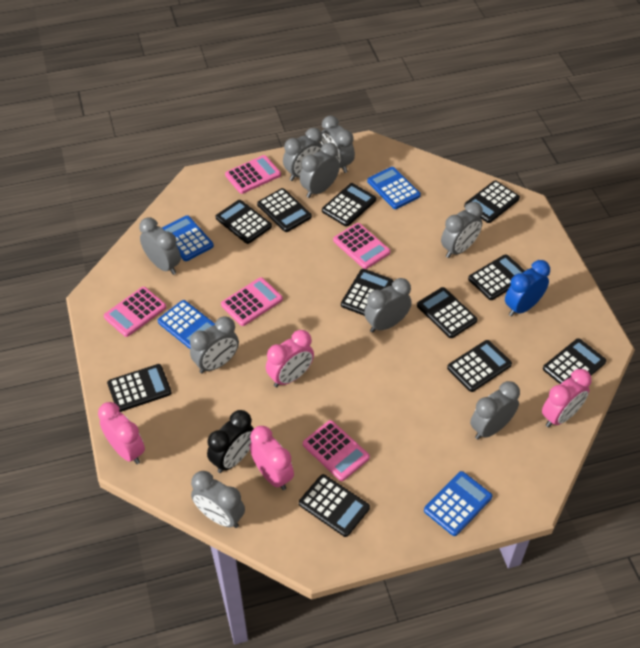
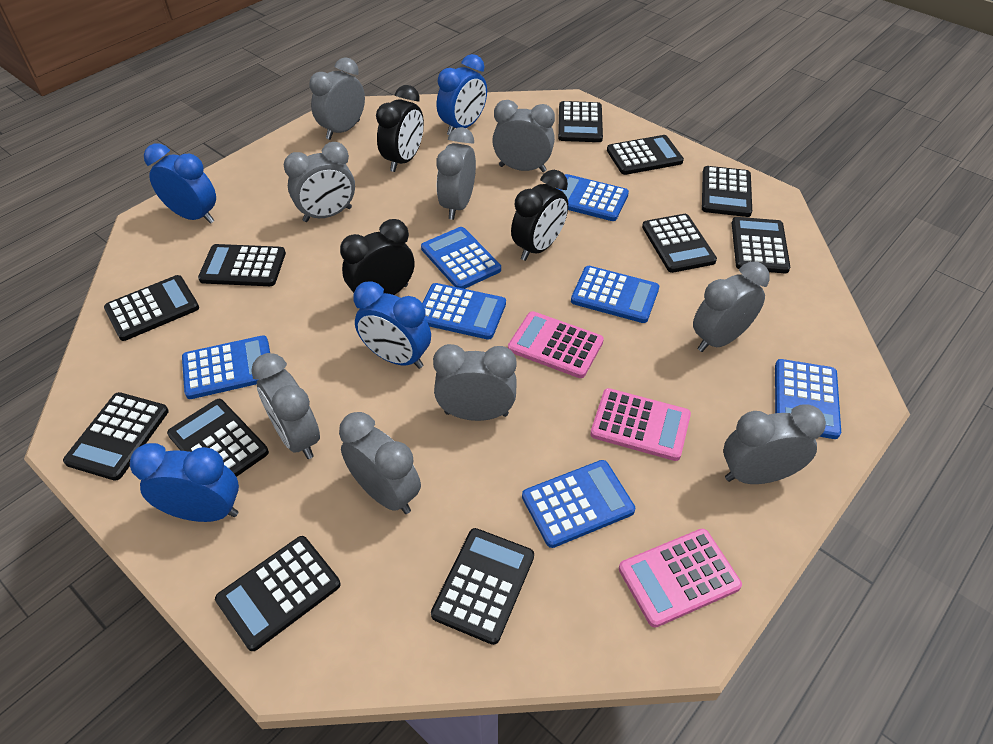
black clock: 1 -> 3
blue calculator: 4 -> 7
blue clock: 1 -> 4
pink calculator: 5 -> 3
pink clock: 4 -> 0

